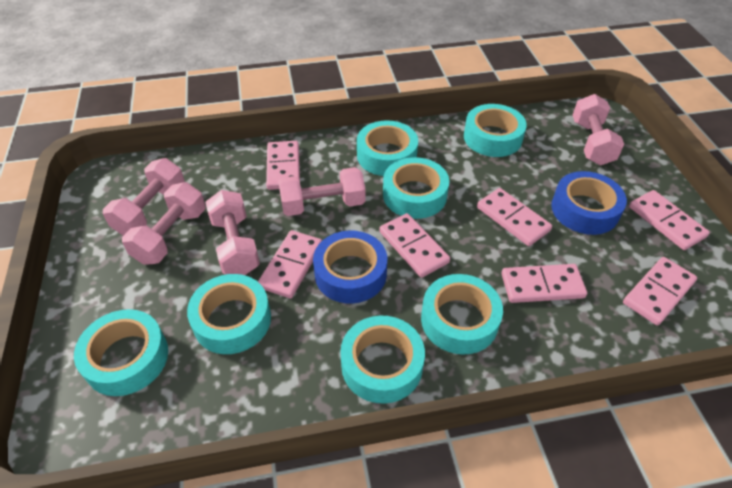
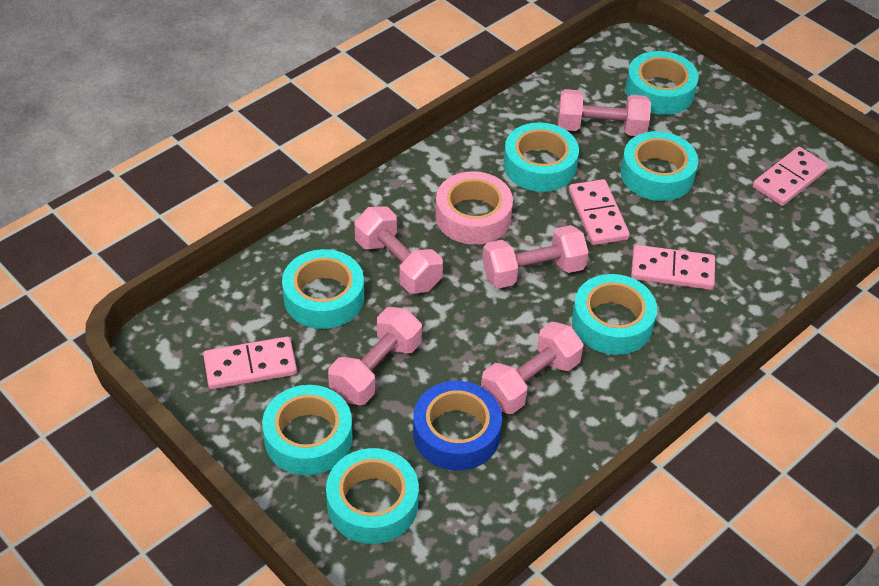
blue tape: 2 -> 1
pink domino: 7 -> 4
pink tape: 0 -> 1

